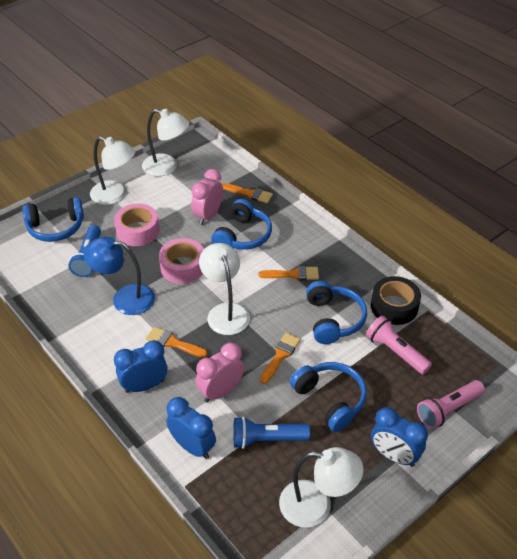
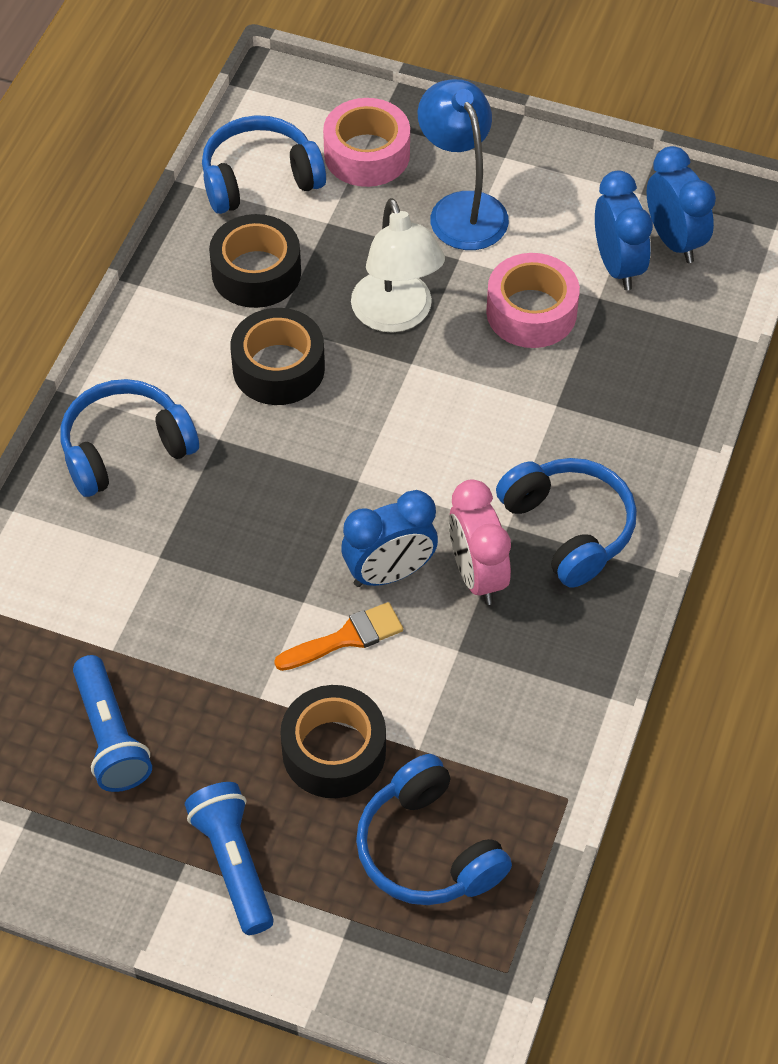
black tape: 1 -> 3
orange brush: 4 -> 1
pink clock: 2 -> 1
pink flashlight: 2 -> 0
white lamp: 4 -> 1

